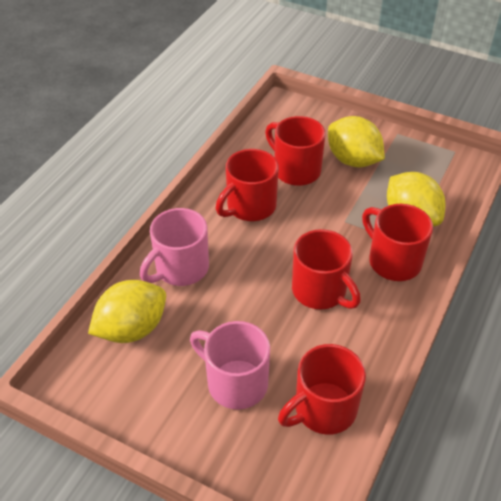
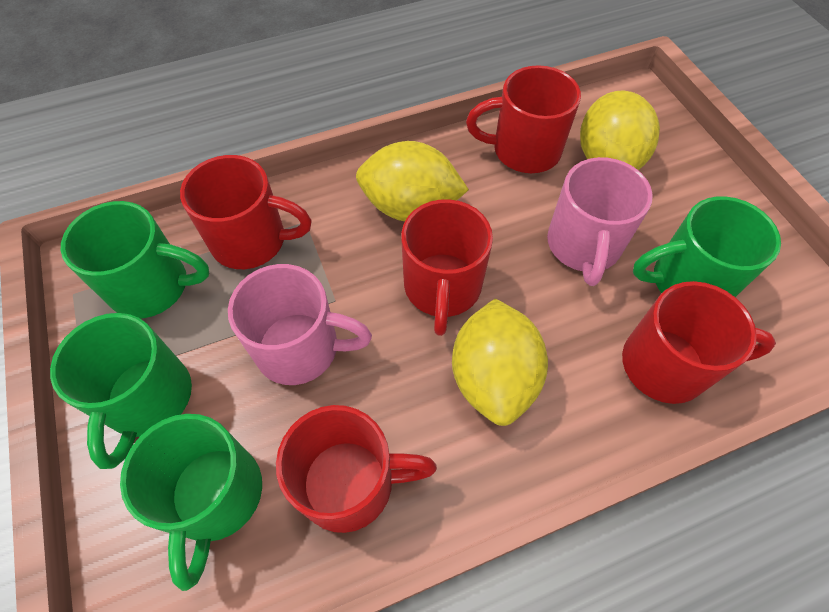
green mug: 0 -> 4

